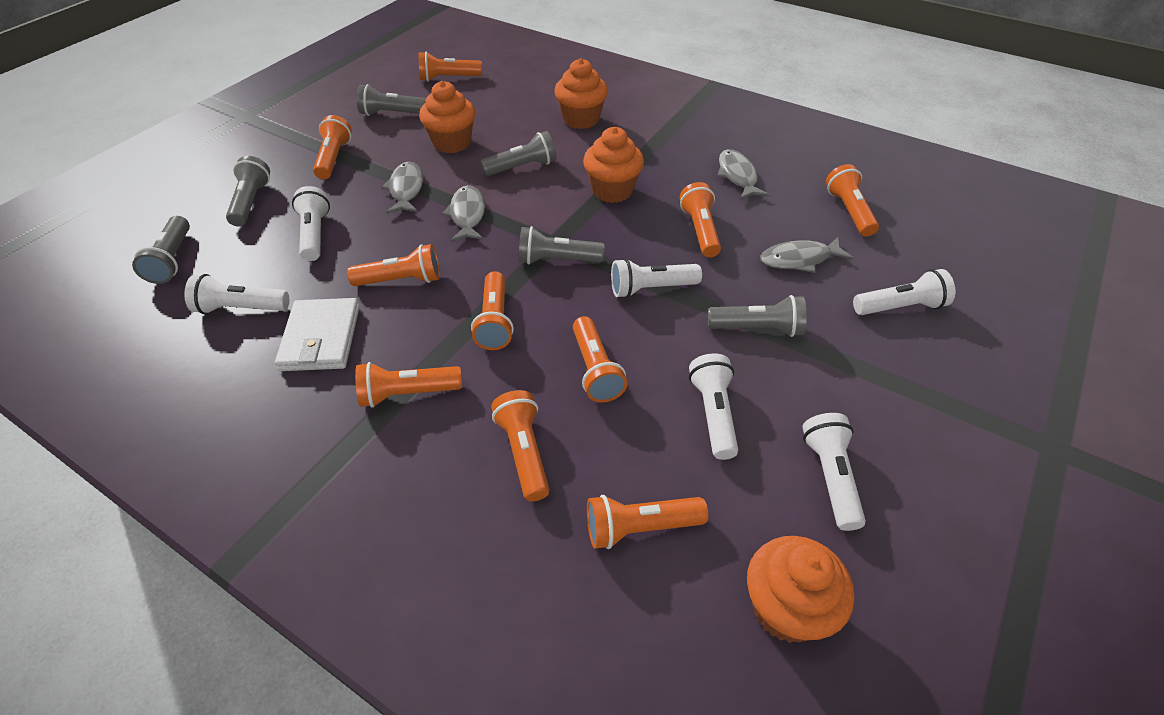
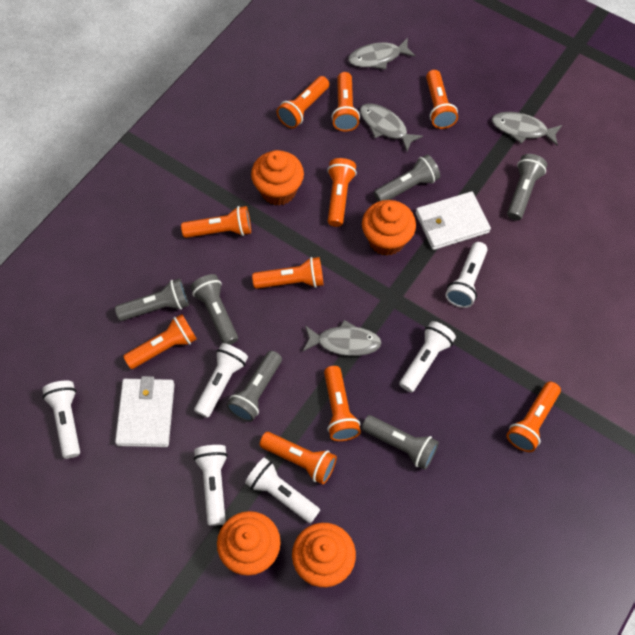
white wallet: 1 -> 2

